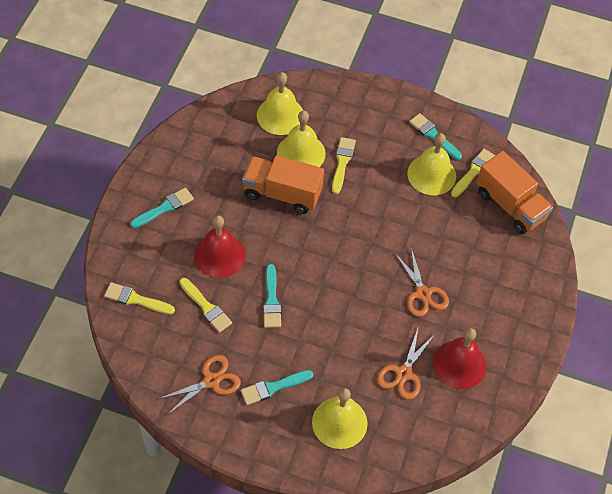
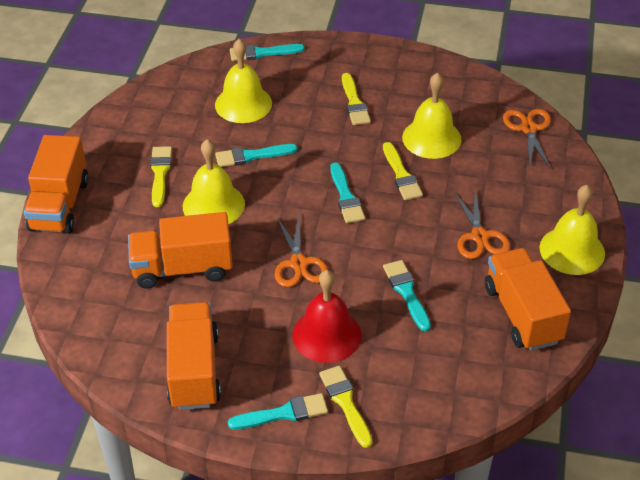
orange truck: 2 -> 4
red bell: 2 -> 1
turquoise brush: 4 -> 5

